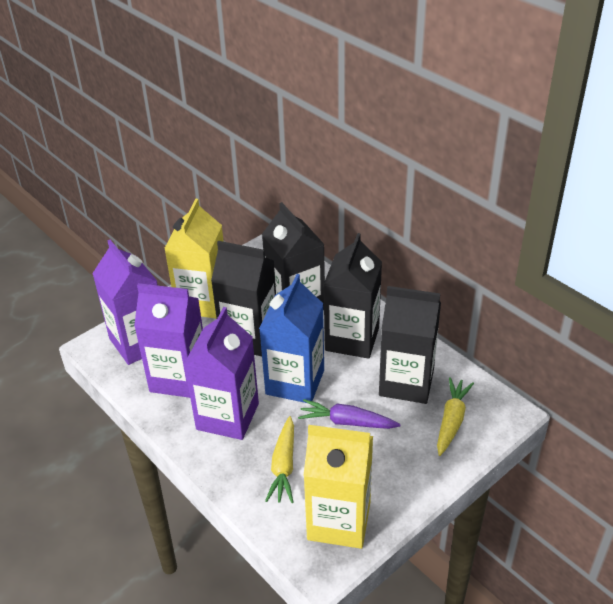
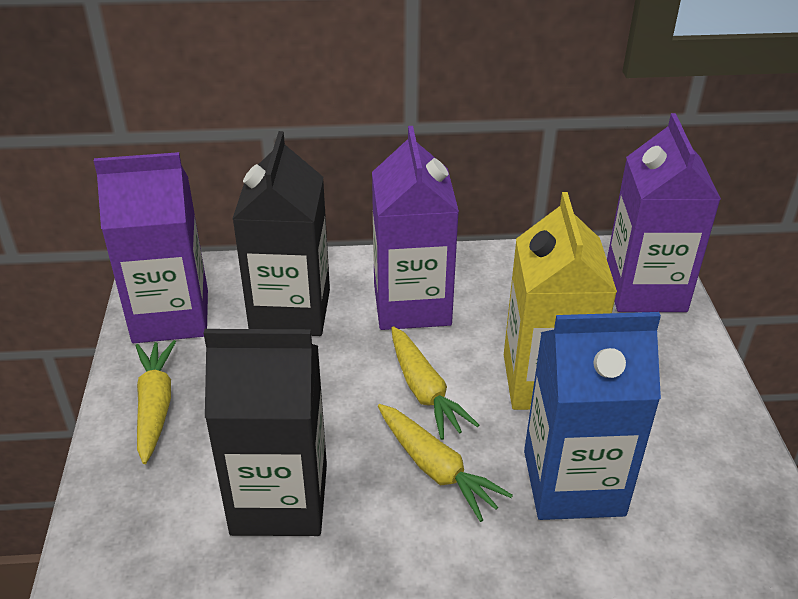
black carton: 4 -> 2
purple carrot: 1 -> 0
yellow carrot: 2 -> 3
yellow carton: 2 -> 1

